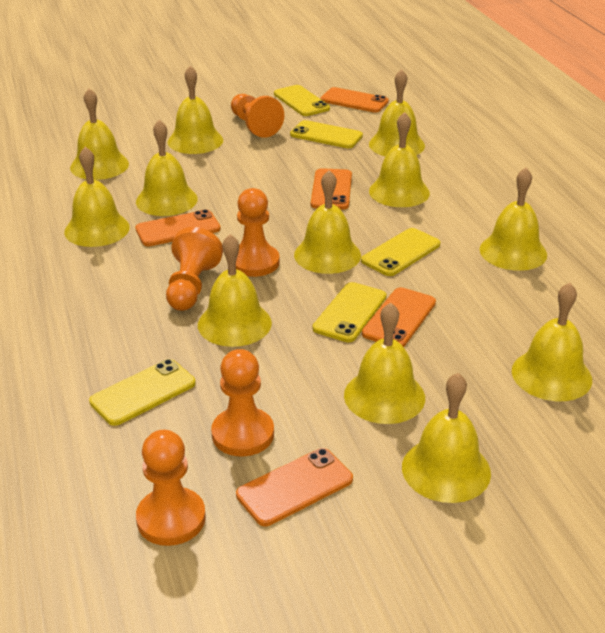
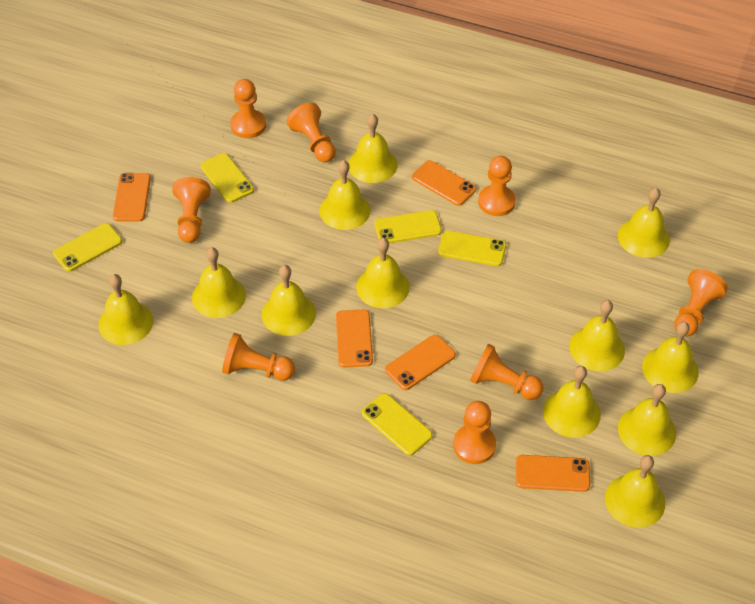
orange pawn: 5 -> 8

